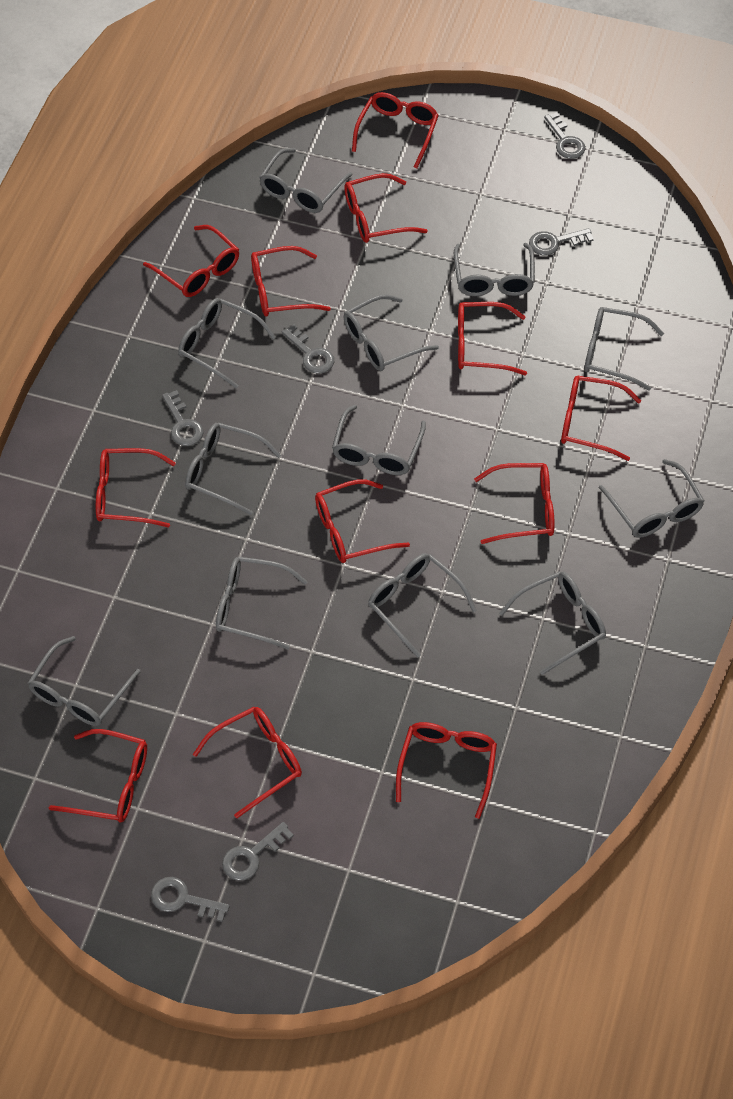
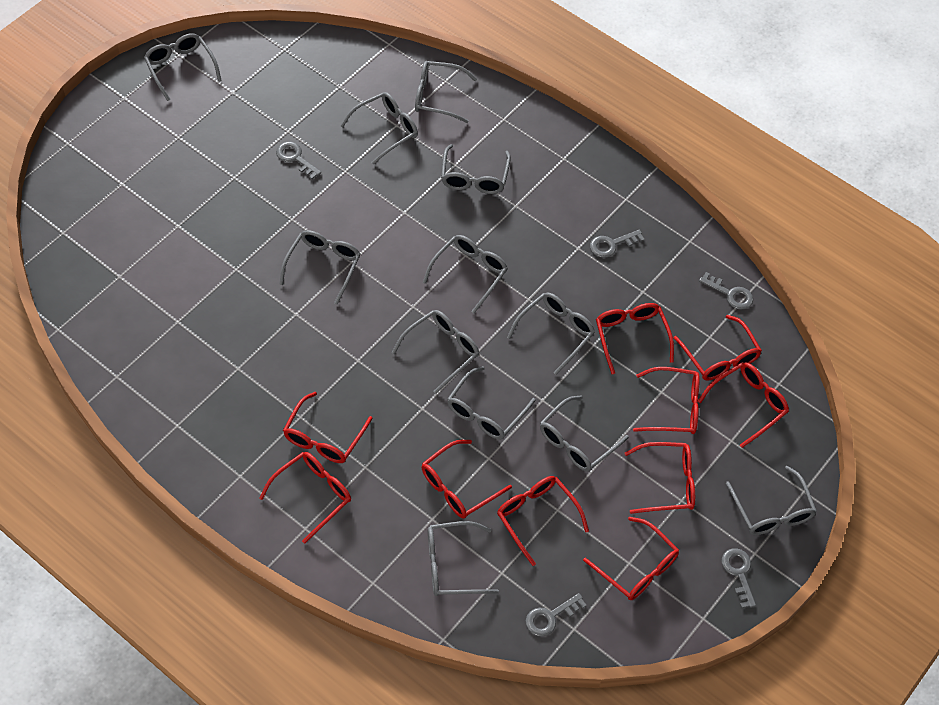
grey key: 6 -> 5
red glasses: 12 -> 10

